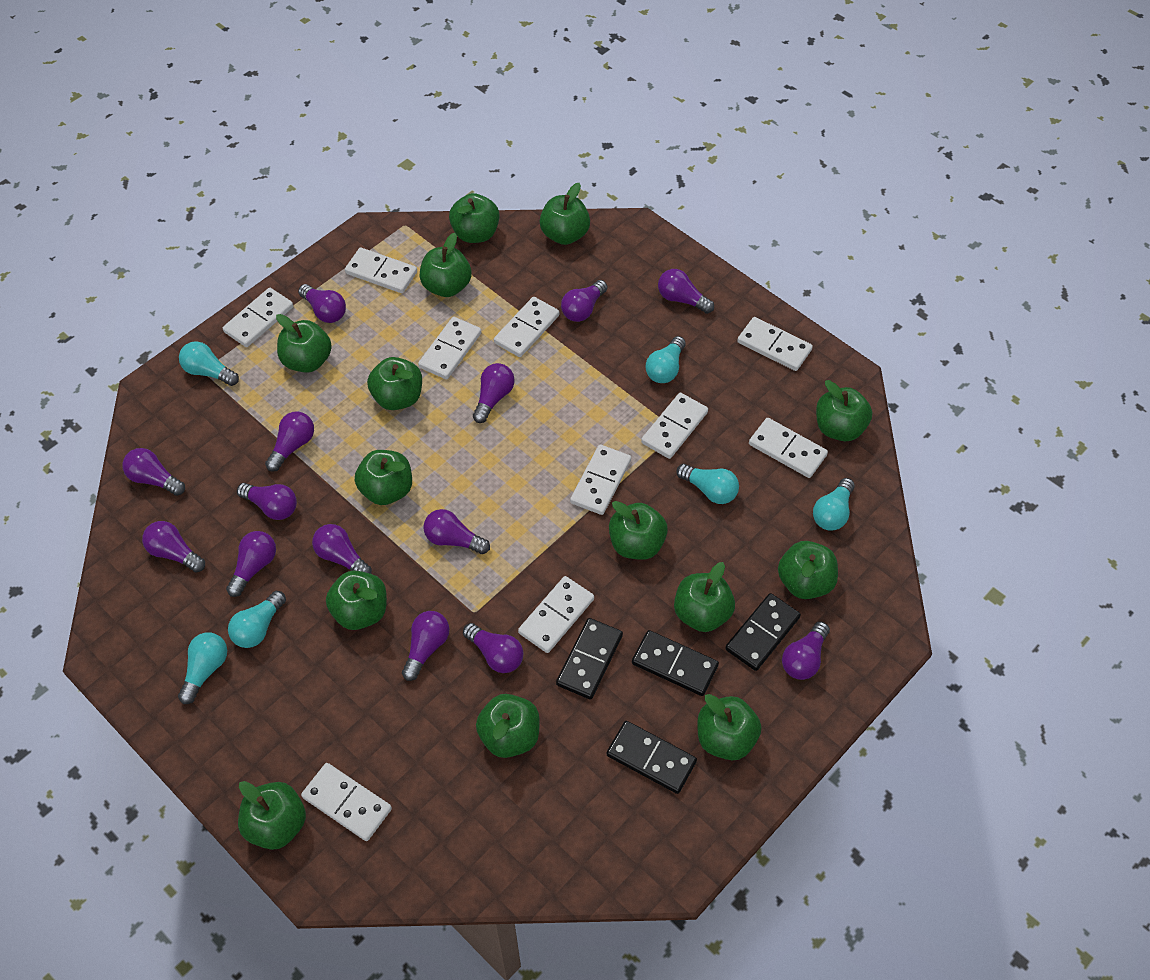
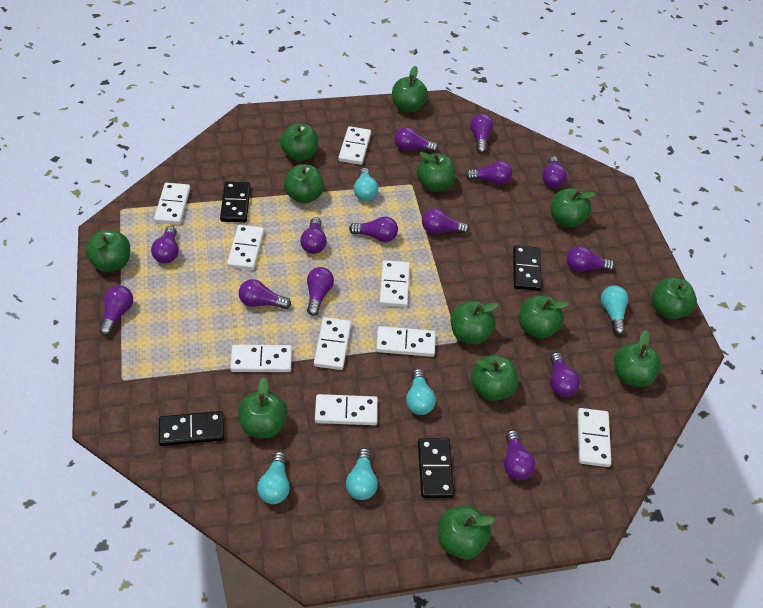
green apple: 14 -> 13
turquoise light bulb: 6 -> 5
white domino: 10 -> 9

